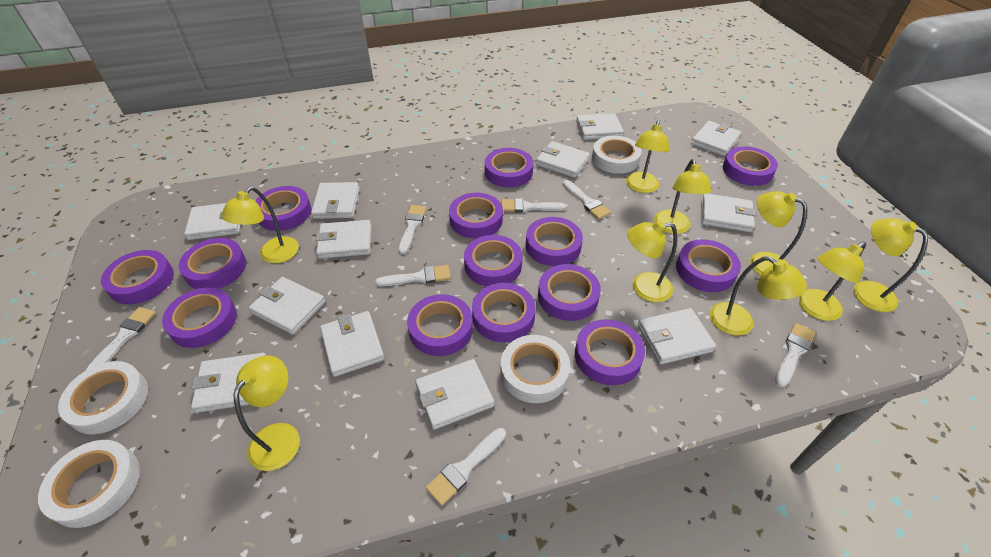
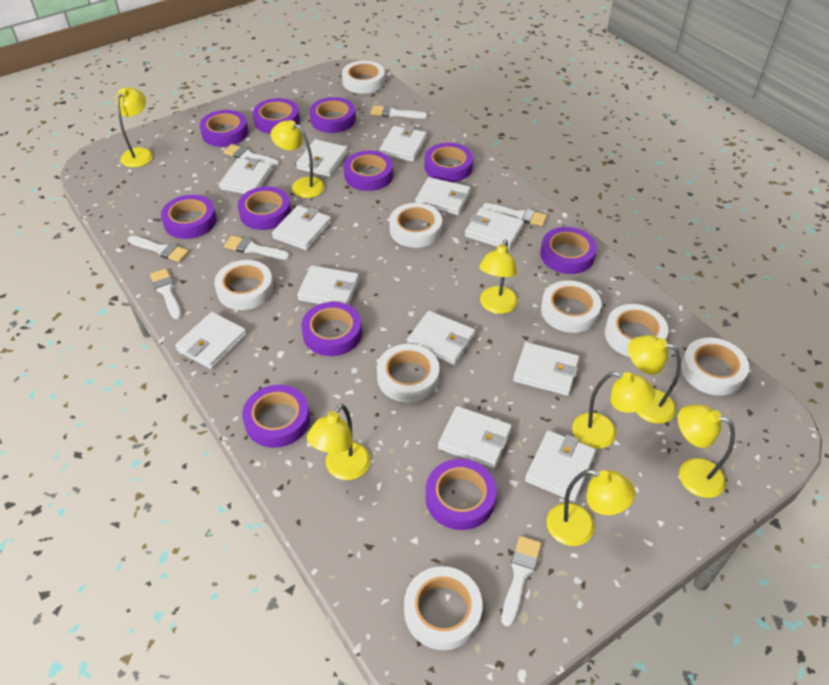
purple tape: 14 -> 11
white tape: 4 -> 8
yellow lamp: 9 -> 8

